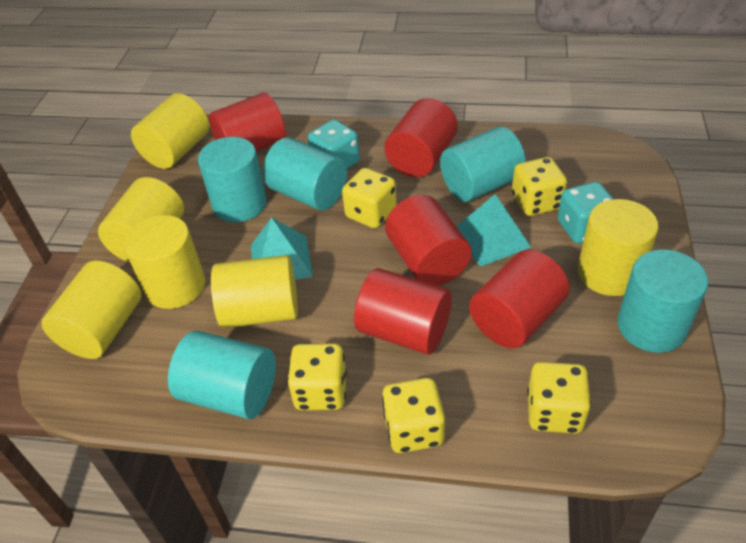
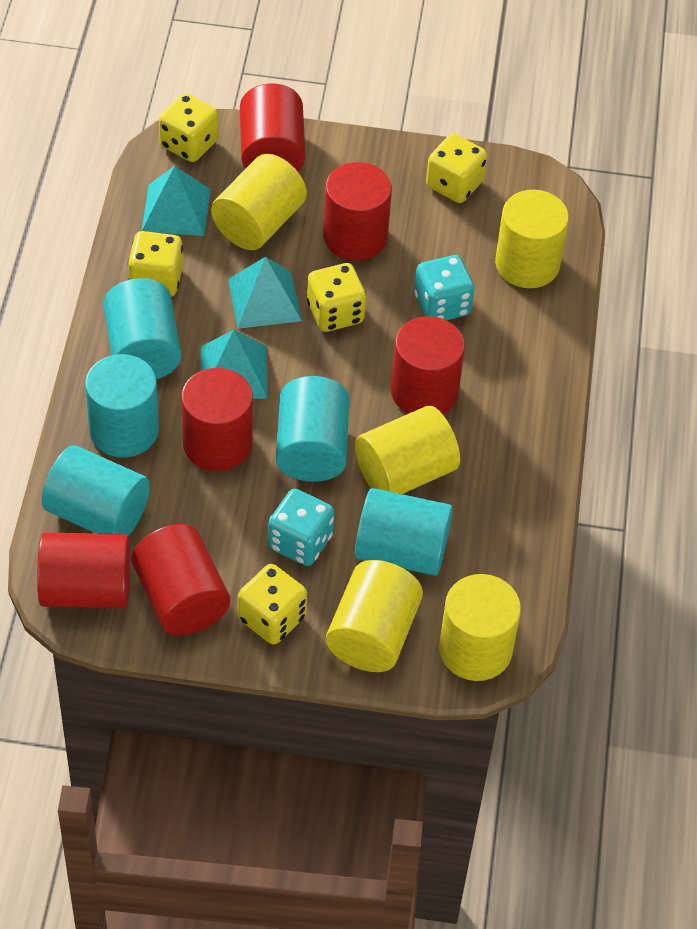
red cylinder: 5 -> 6
turquoise pyramid: 2 -> 3
yellow cylinder: 6 -> 5

